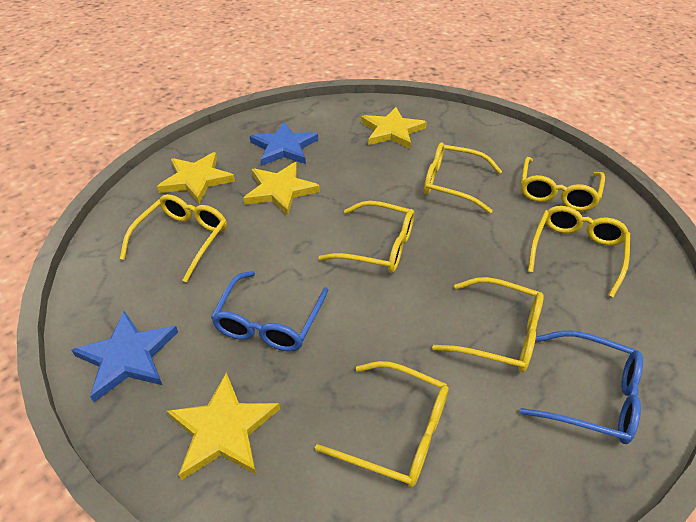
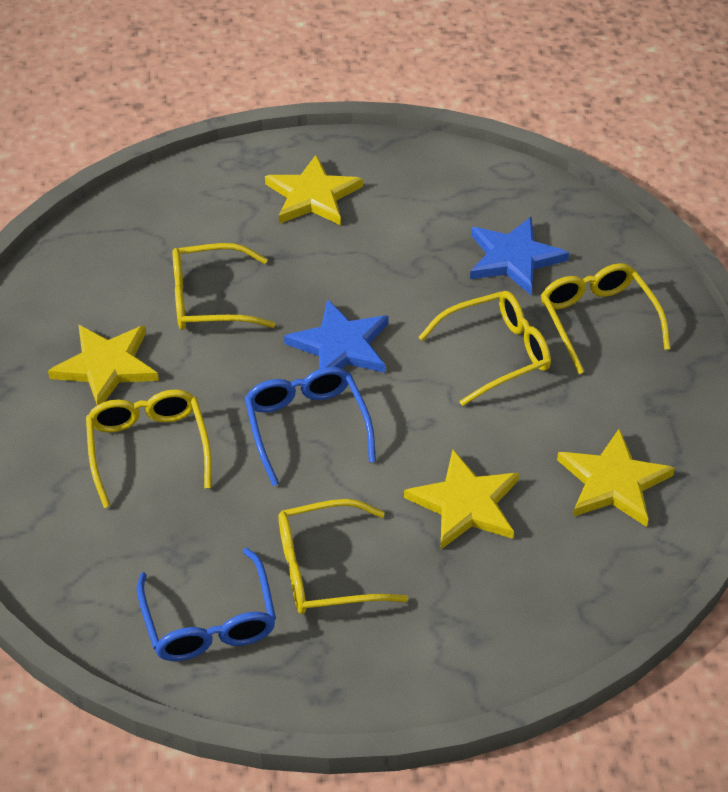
yellow glasses: 7 -> 5

